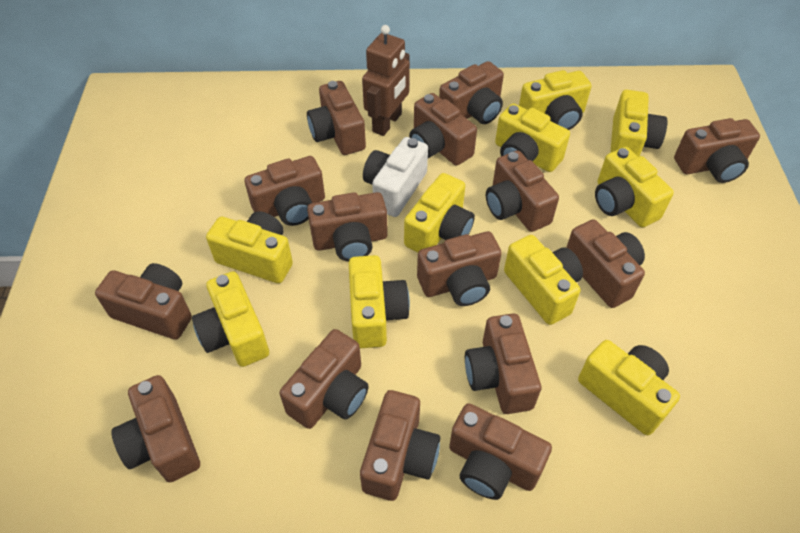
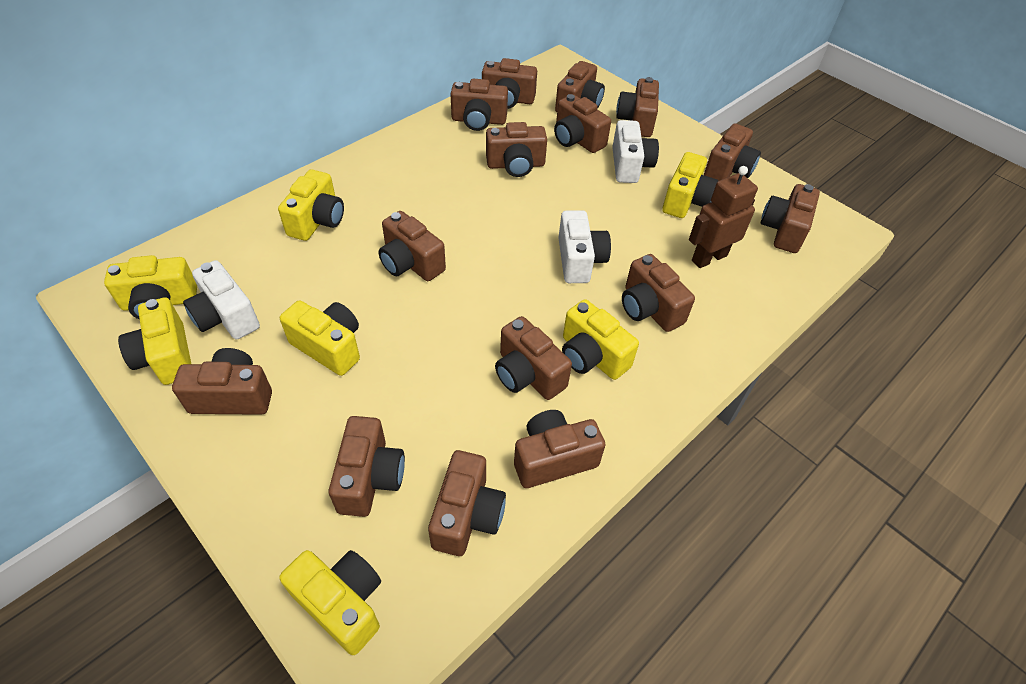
white camera: 1 -> 3
yellow camera: 10 -> 7

